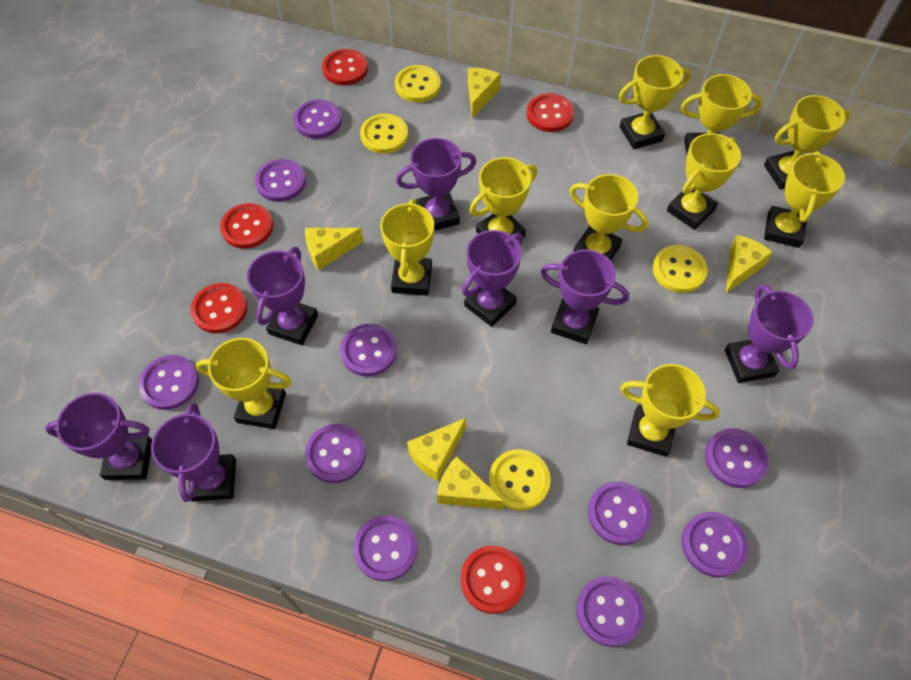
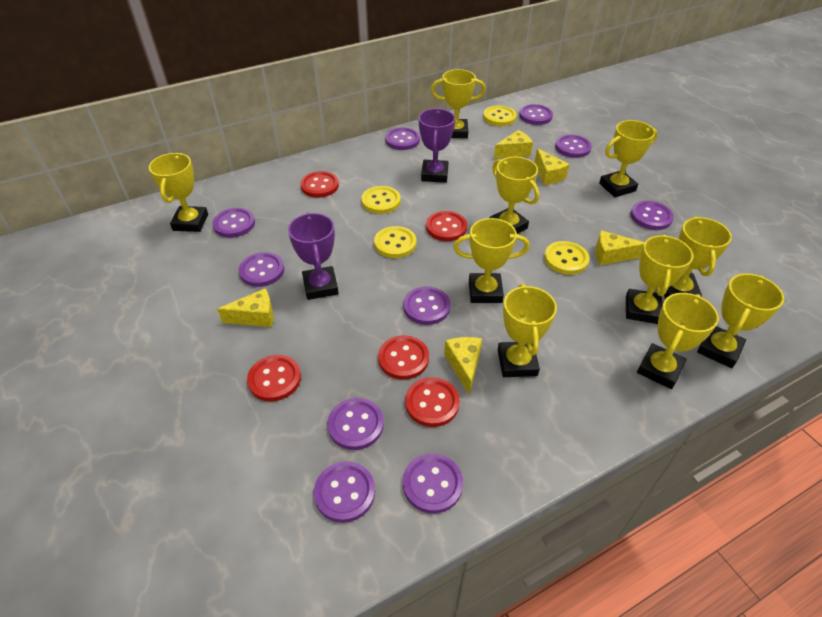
purple trophy: 7 -> 2

